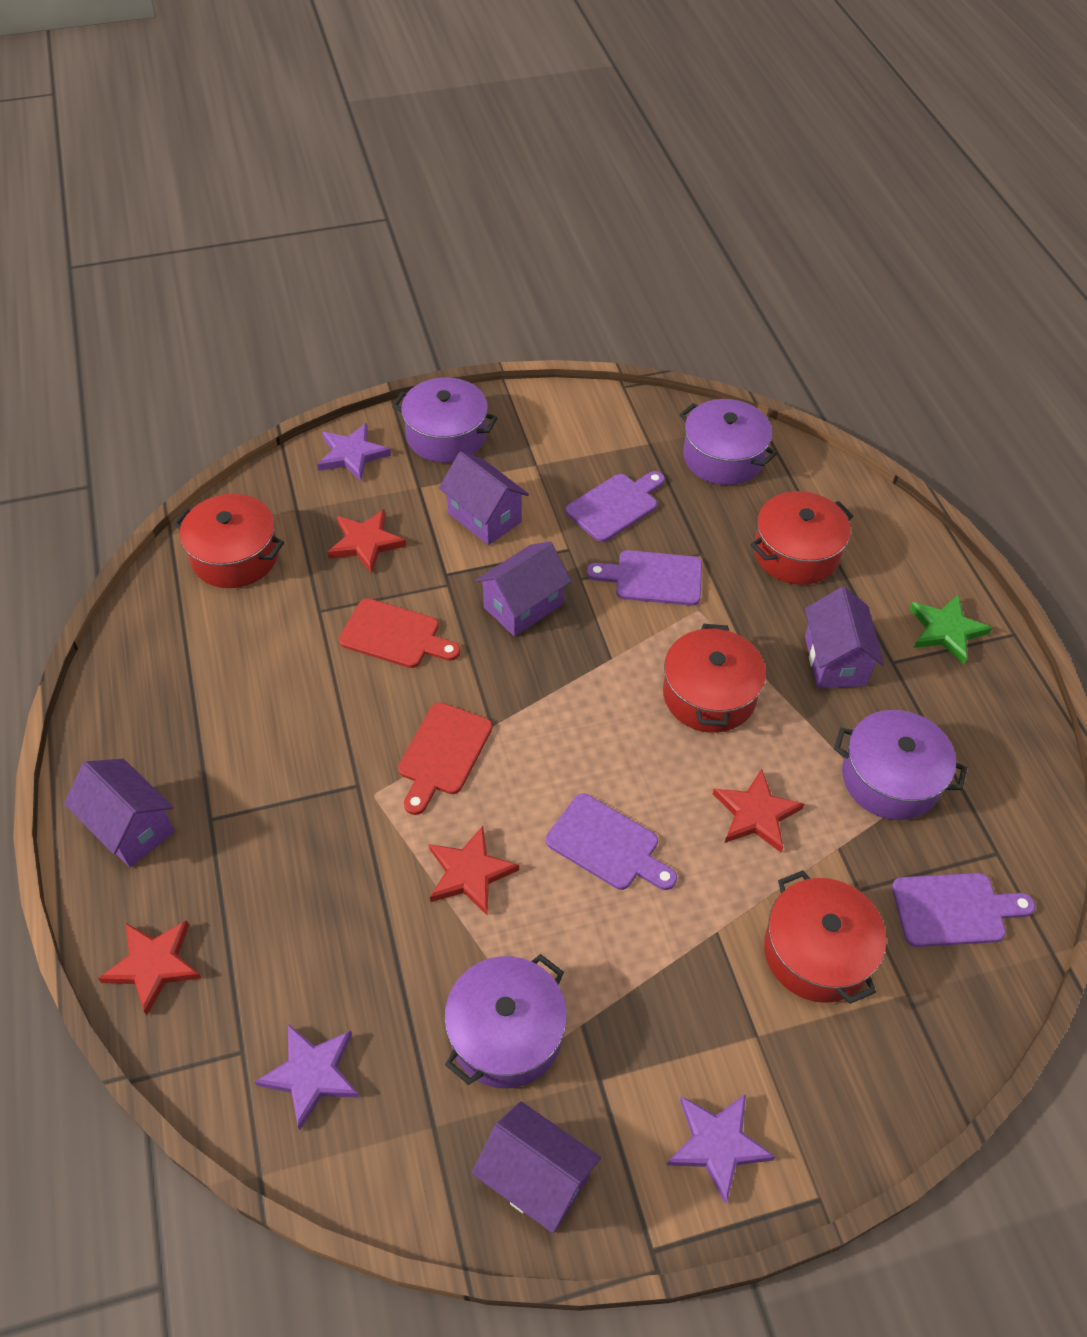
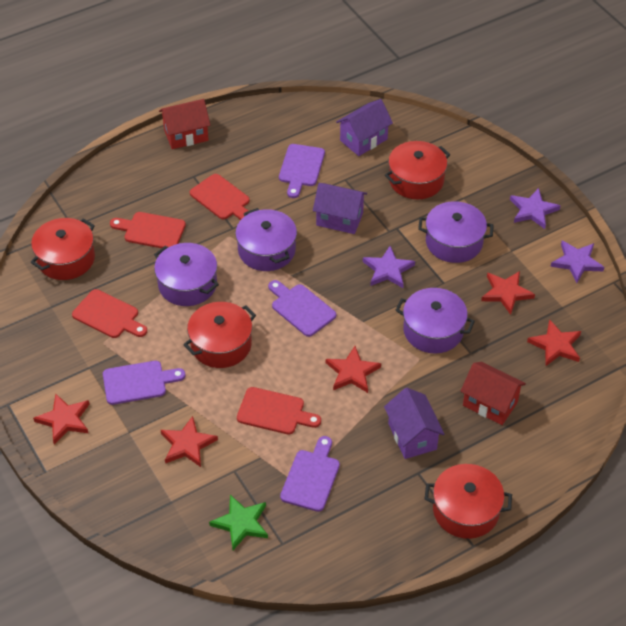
purple house: 5 -> 3
red cutting board: 2 -> 4
red house: 0 -> 2
red star: 4 -> 5

